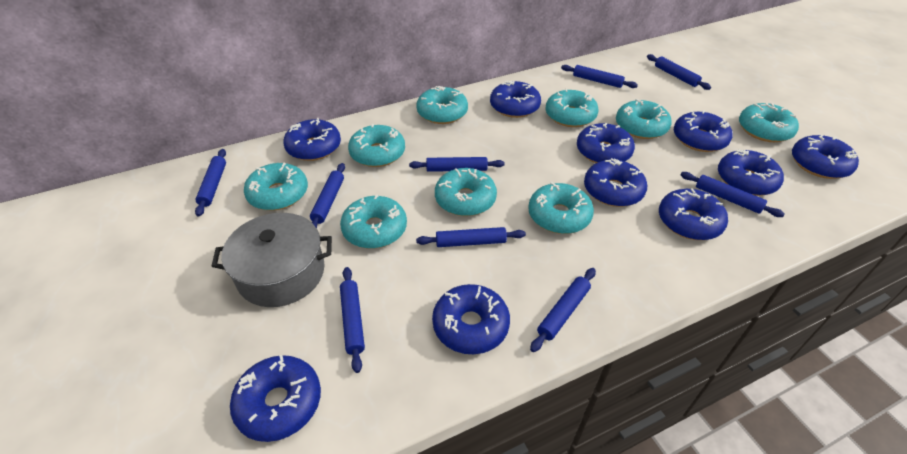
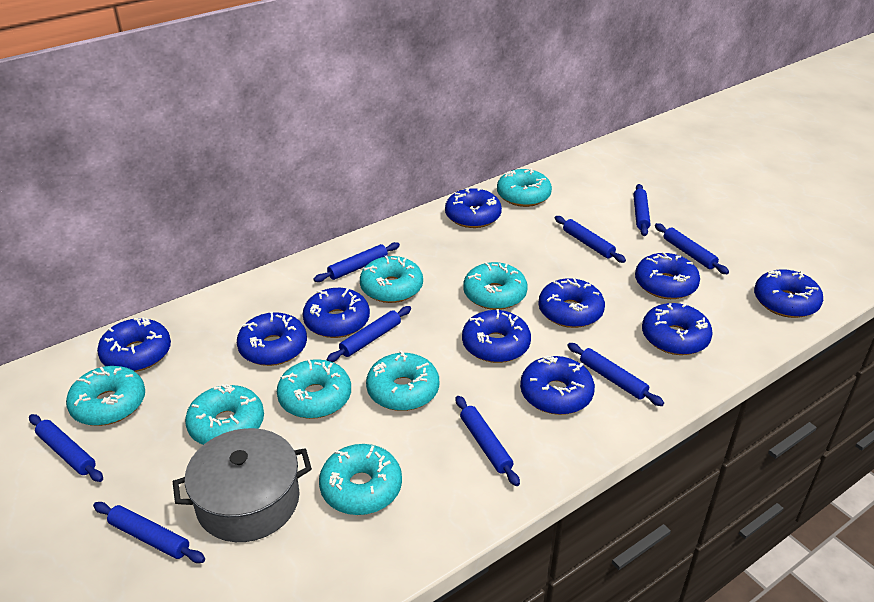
turquoise donut: 9 -> 8

